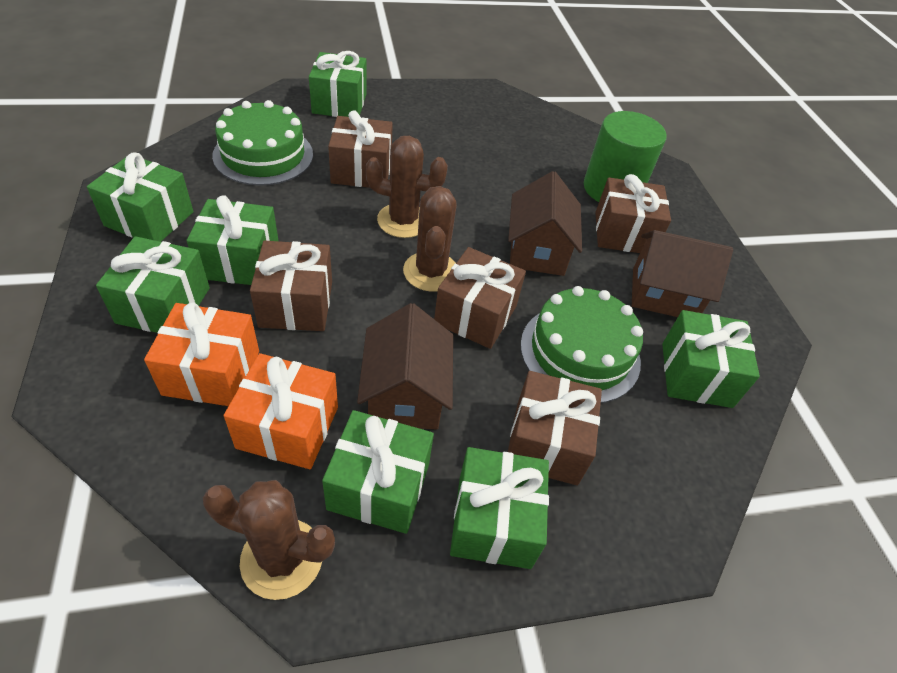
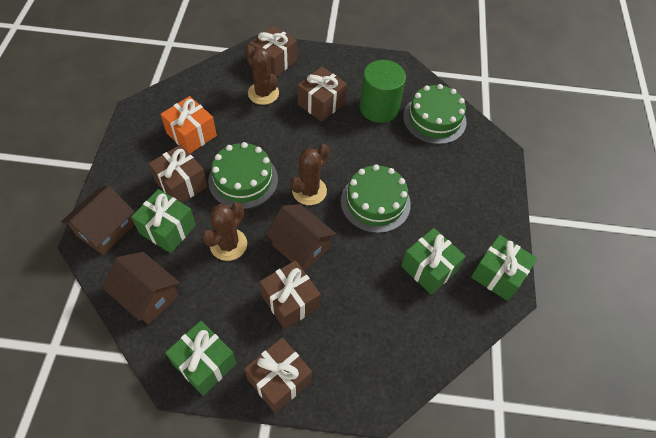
green cake: 2 -> 3
green gift: 7 -> 4
orange gift: 2 -> 1

